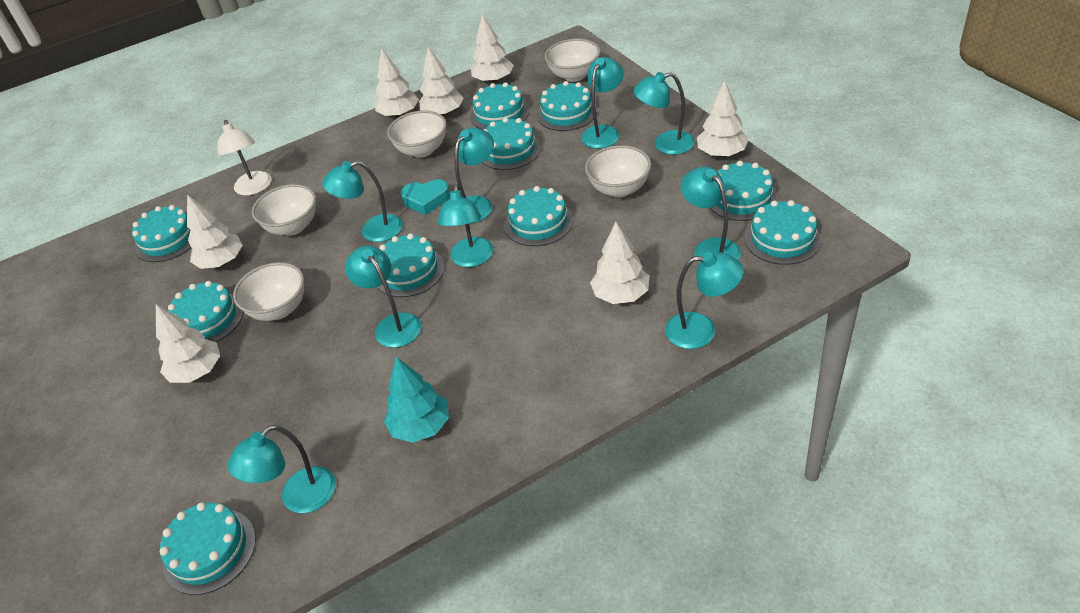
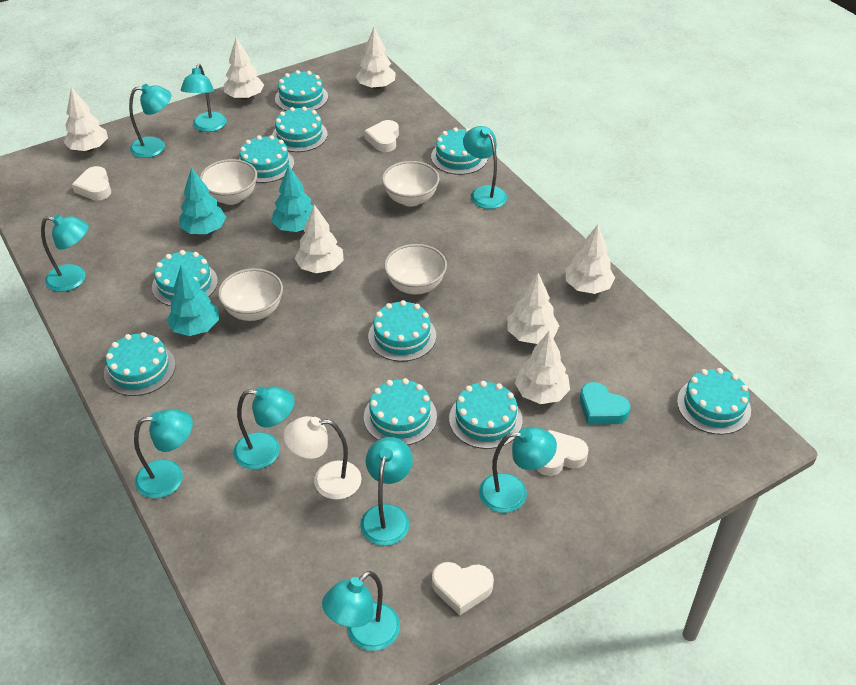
turquoise tree: 1 -> 3
white bowl: 5 -> 4
white heart: 0 -> 4

